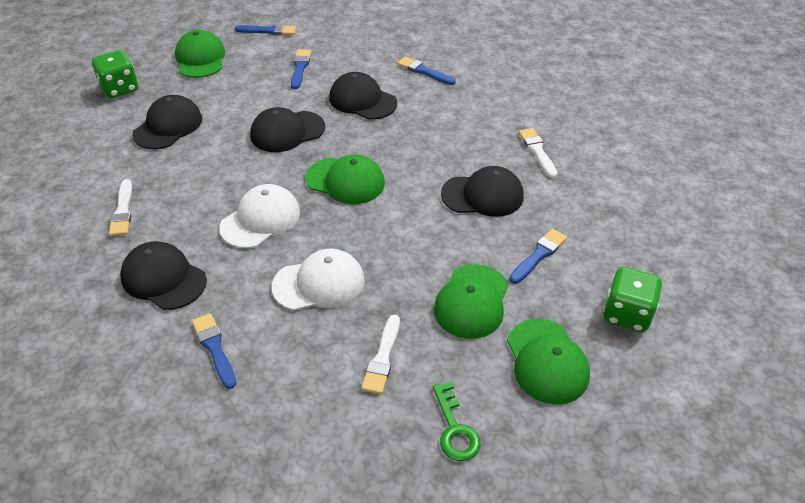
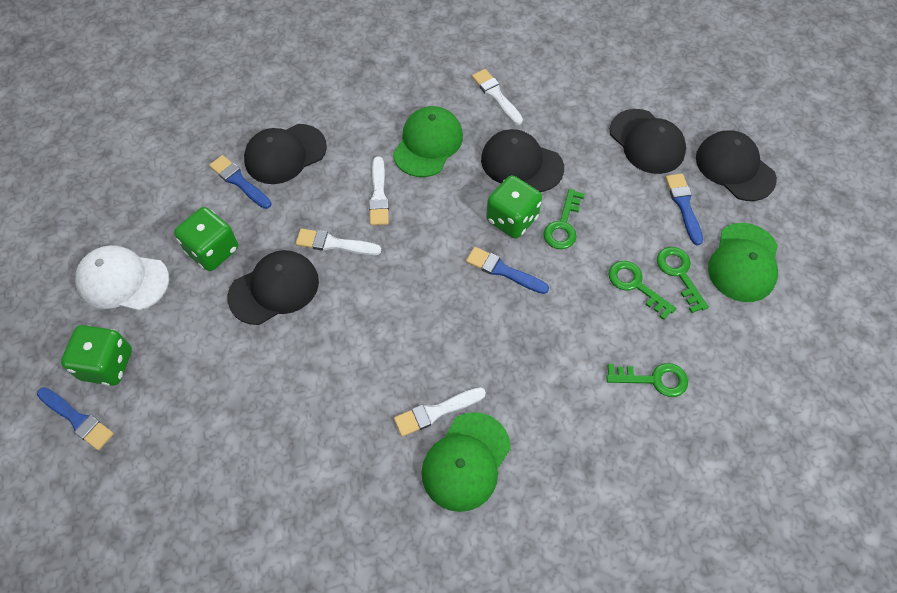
blue brush: 5 -> 4
green cap: 4 -> 3
green dice: 2 -> 3
green key: 1 -> 4
white brush: 3 -> 4
white cap: 2 -> 1

